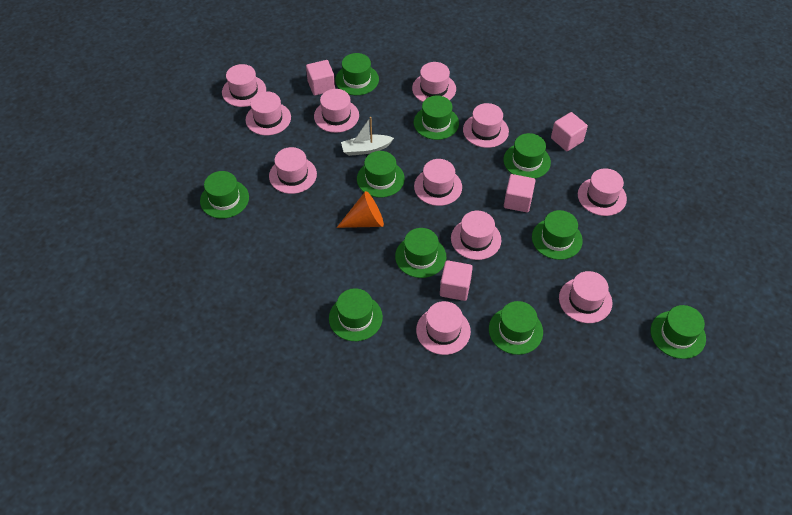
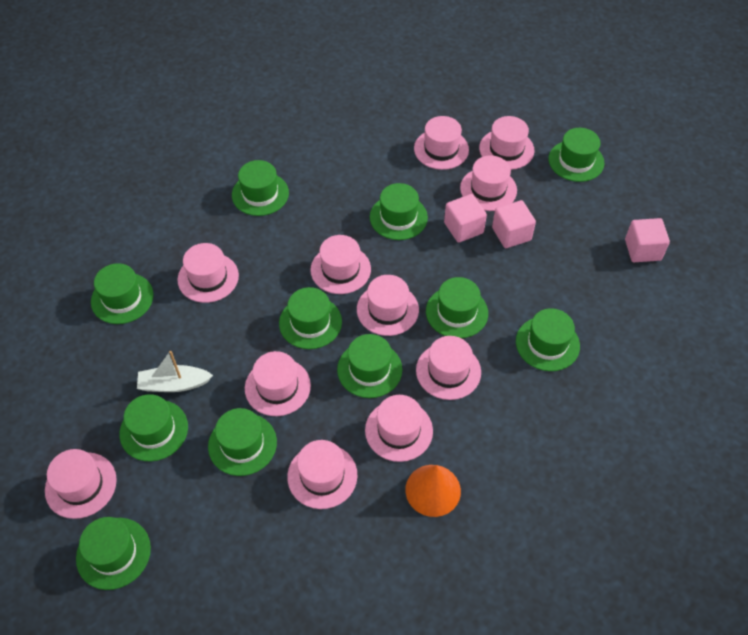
green hat: 10 -> 11
pink cube: 4 -> 3

